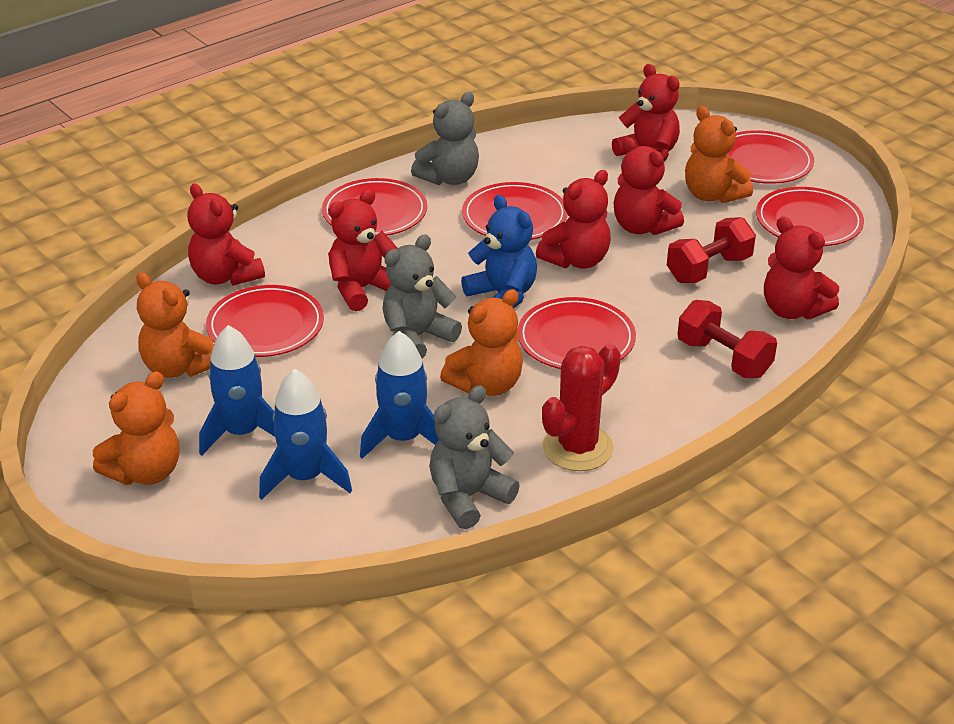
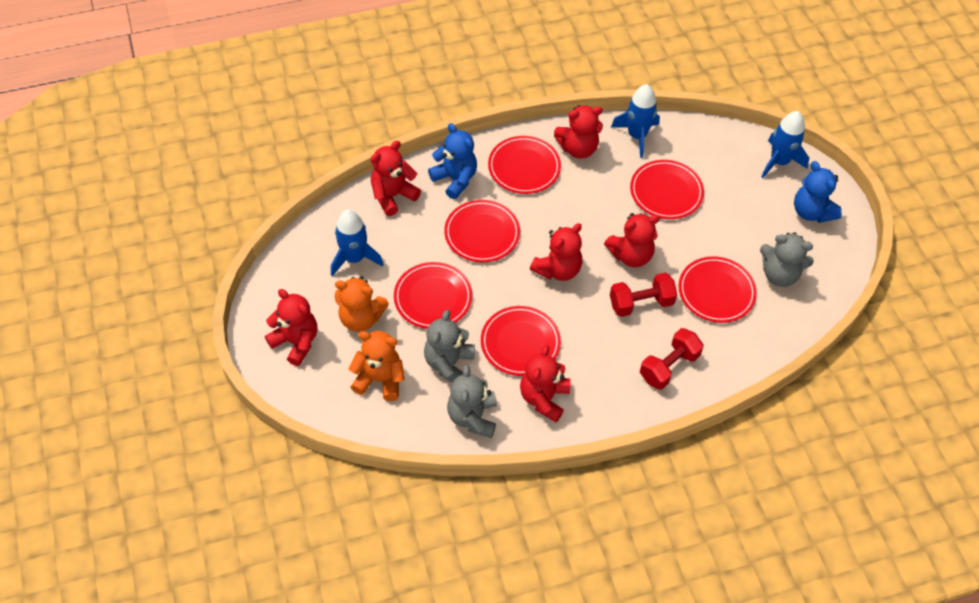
blue teddy bear: 1 -> 2
orange teddy bear: 4 -> 2
red cactus: 1 -> 0

